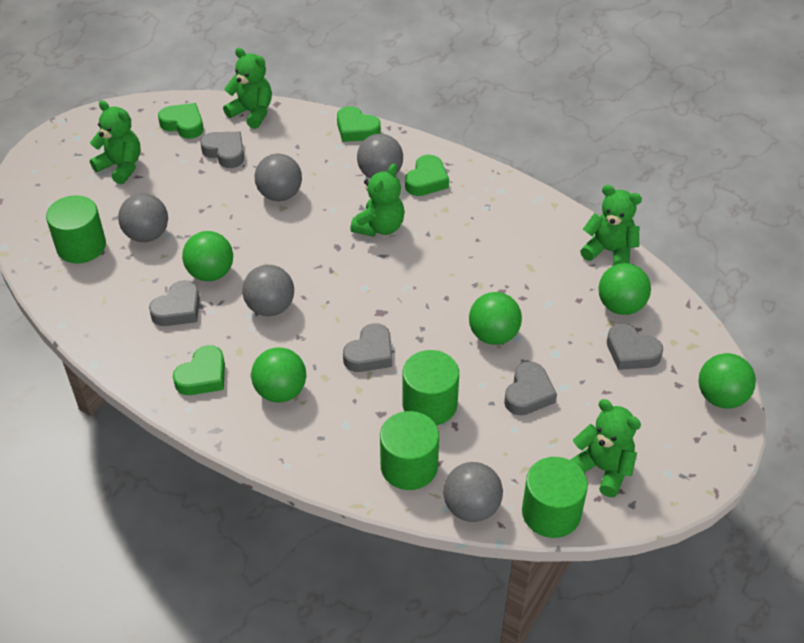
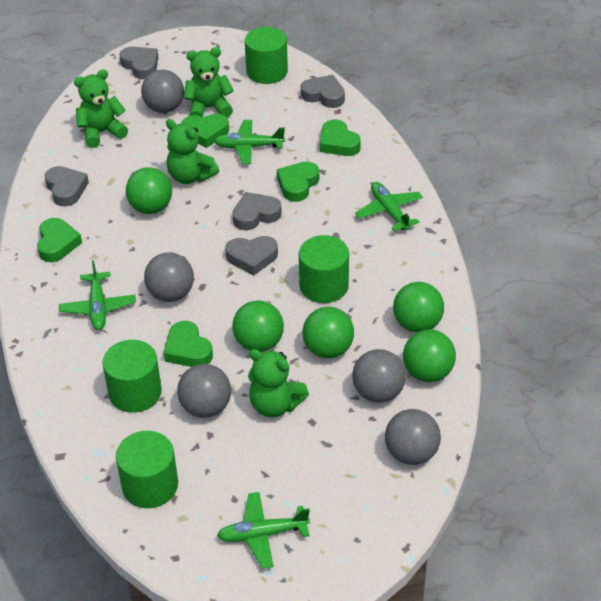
green heart: 4 -> 5
green plane: 0 -> 4
green teddy bear: 5 -> 4

